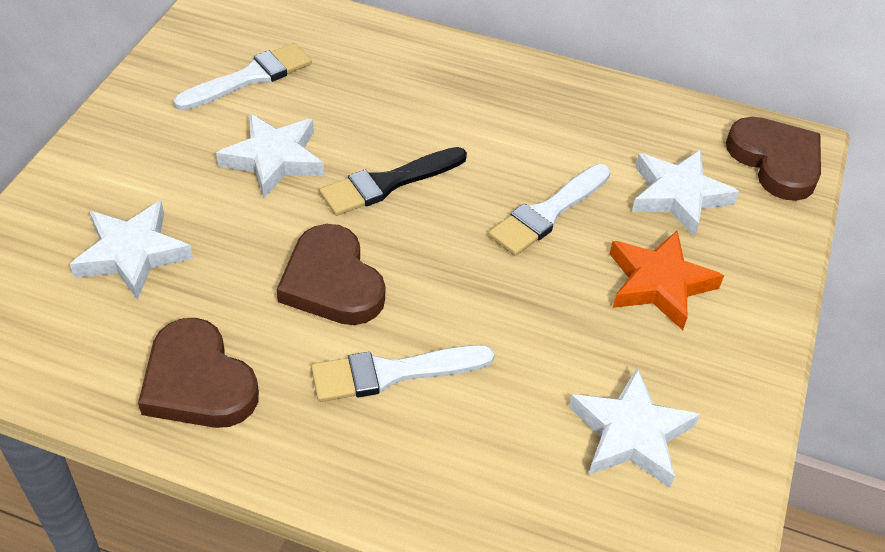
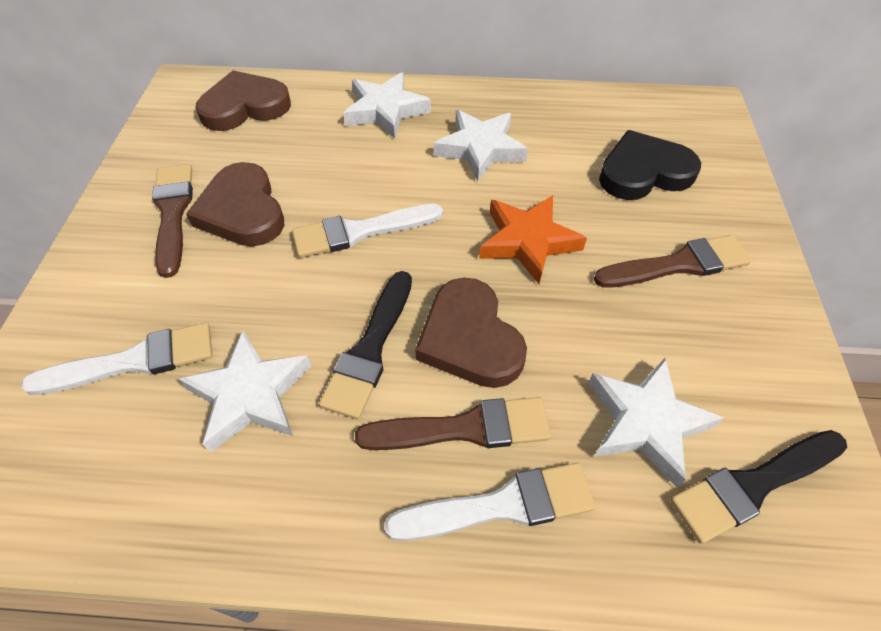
black brush: 1 -> 2
black heart: 0 -> 1
brown brush: 0 -> 3

